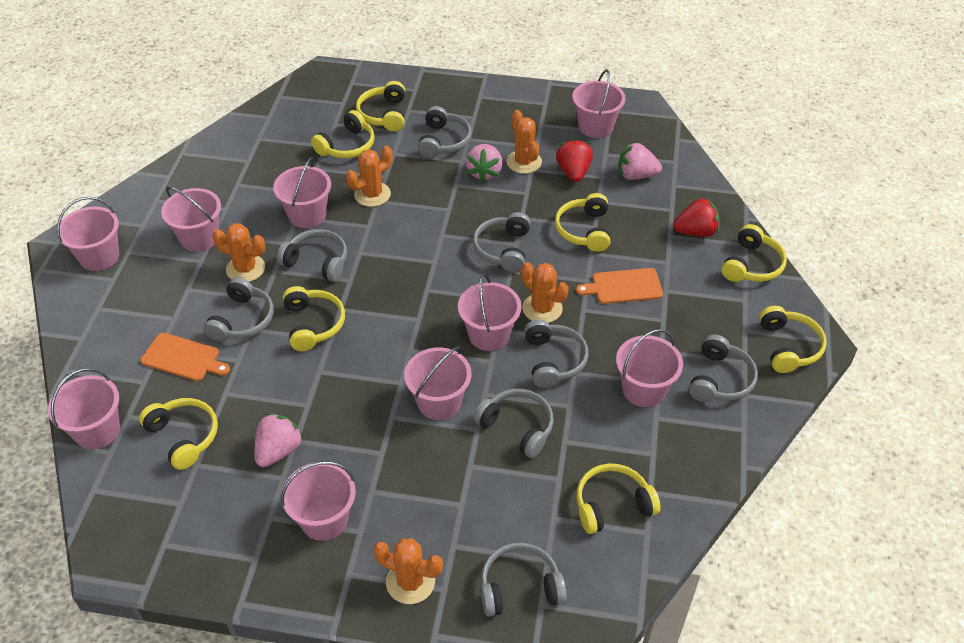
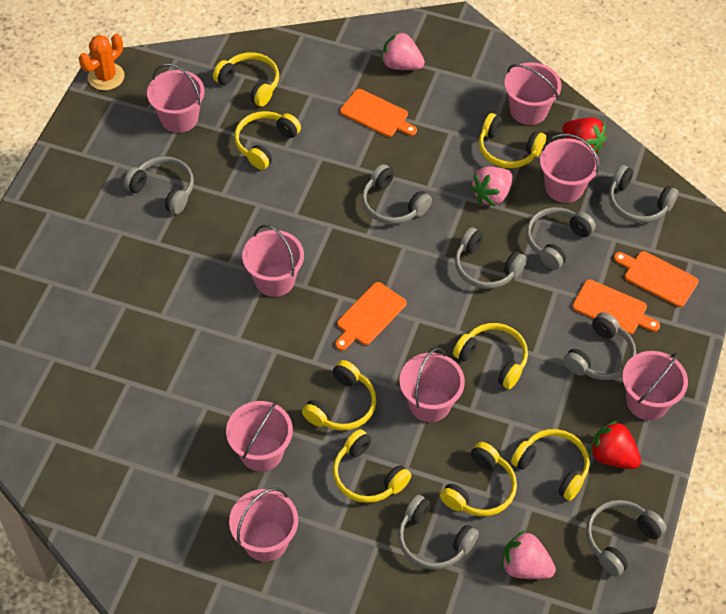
orange cactus: 5 -> 1
orange cutting board: 2 -> 4
pink bucket: 9 -> 8

